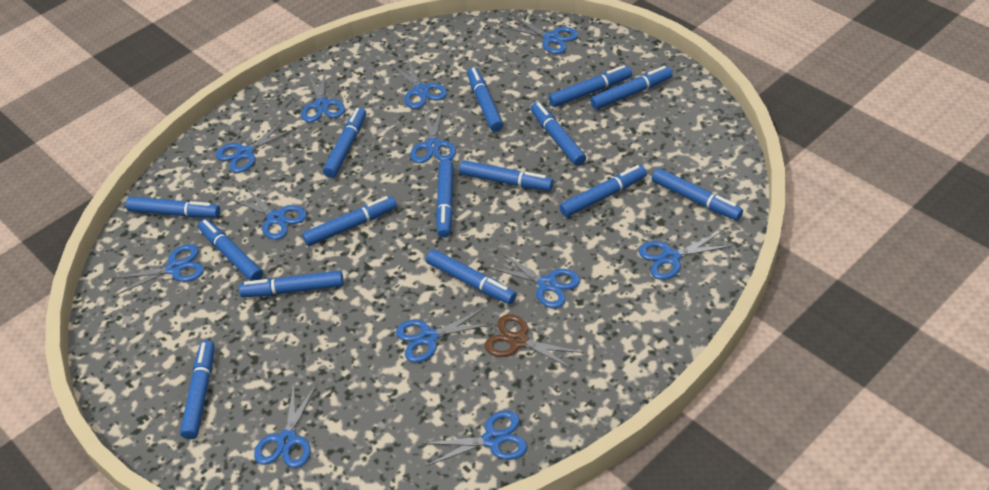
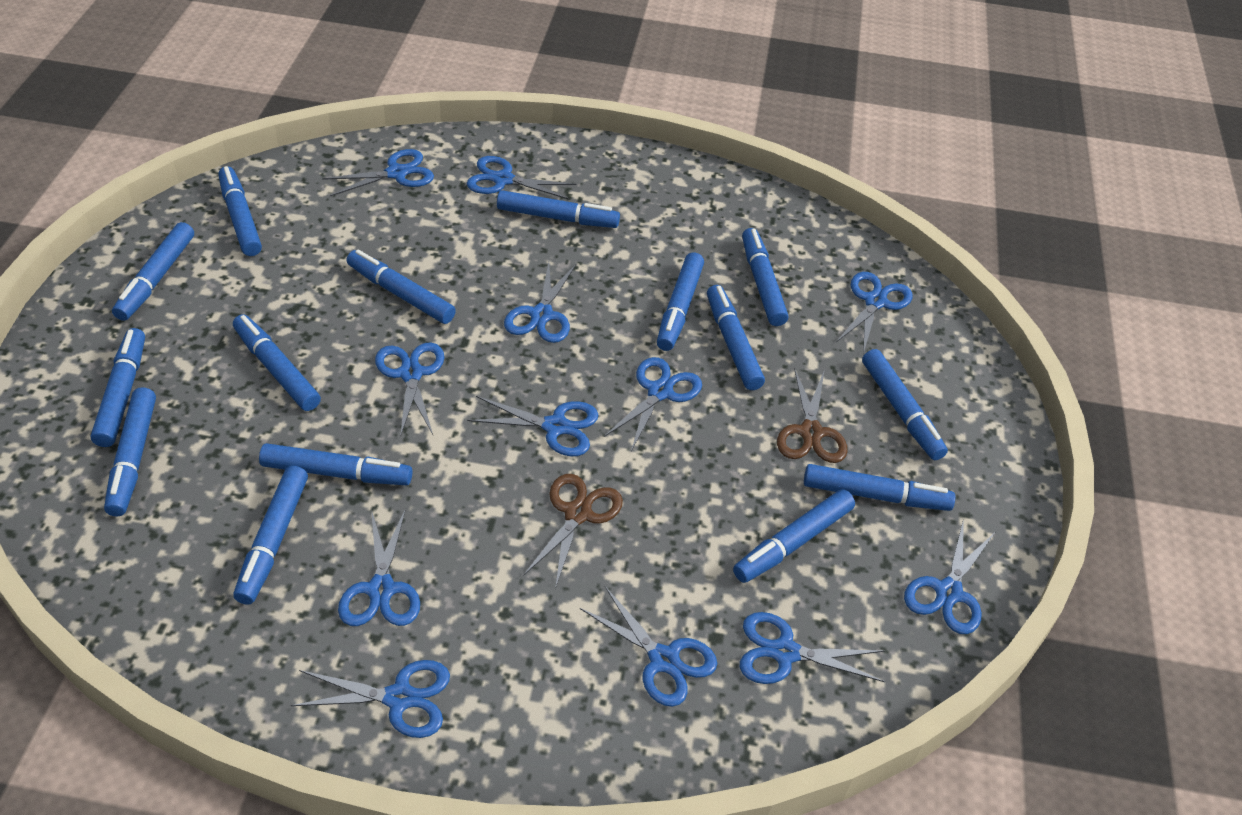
brown scissors: 1 -> 2

